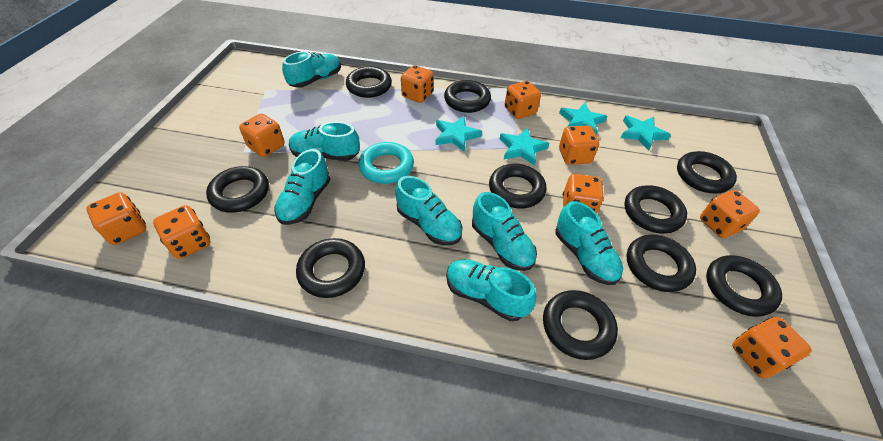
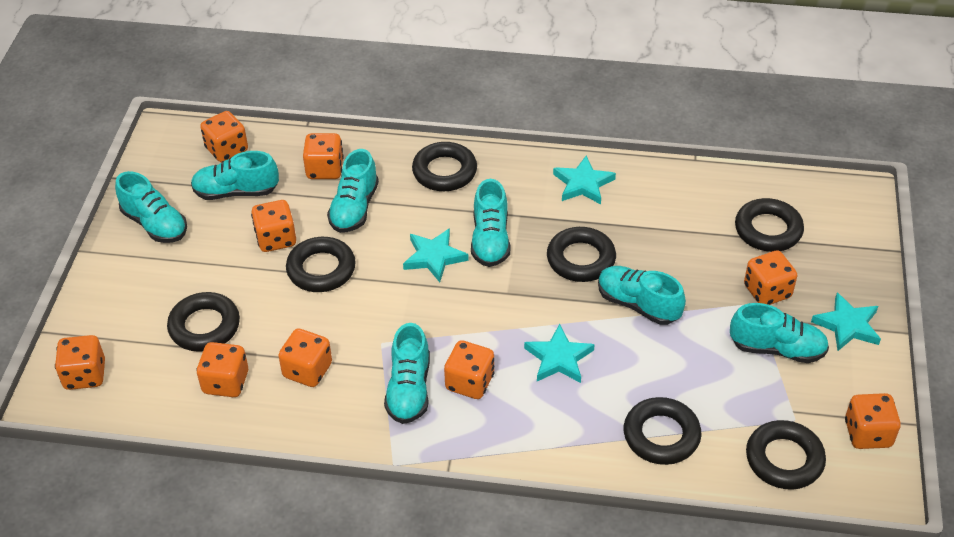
black ring: 10 -> 7
turquoise ring: 1 -> 0

